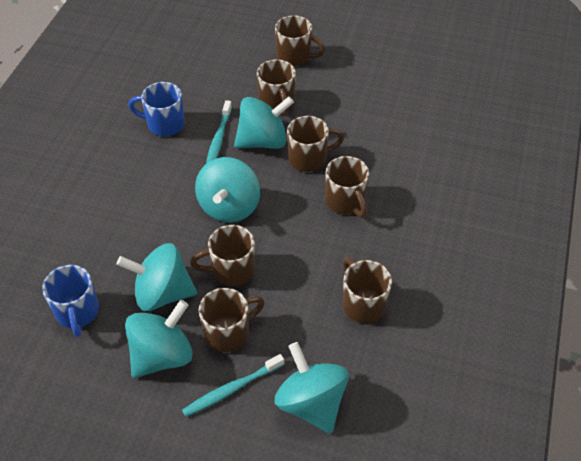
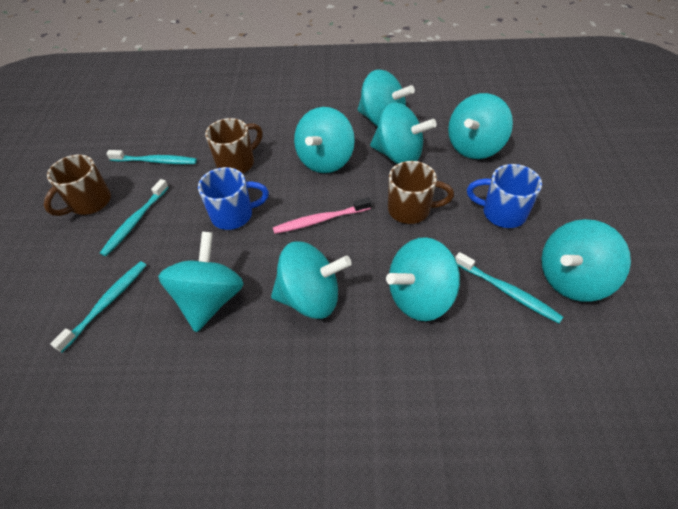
brown mug: 7 -> 3
pink toothbrush: 0 -> 1
turquoise spinning top: 5 -> 8
turquoise toothbrush: 2 -> 4

